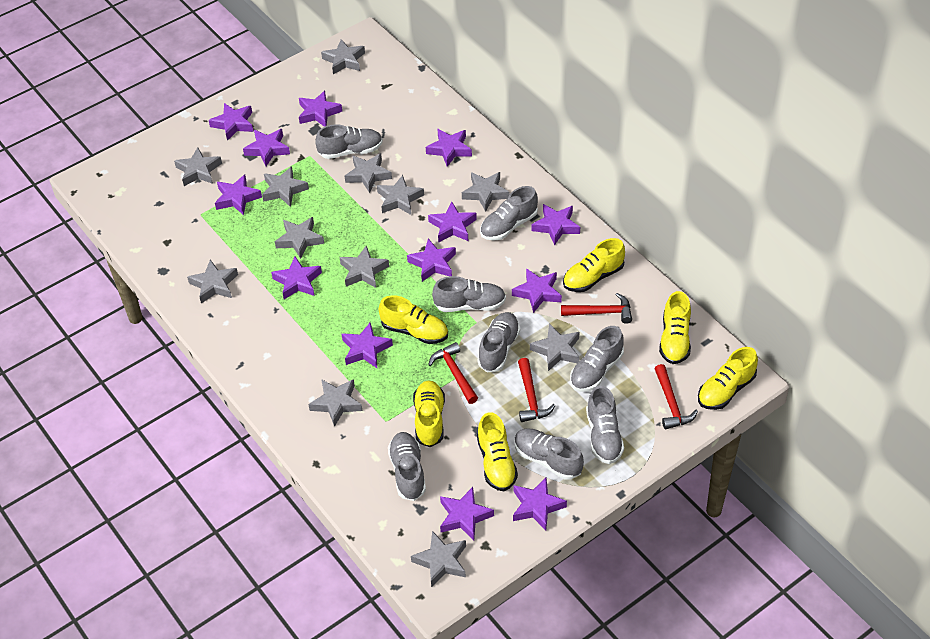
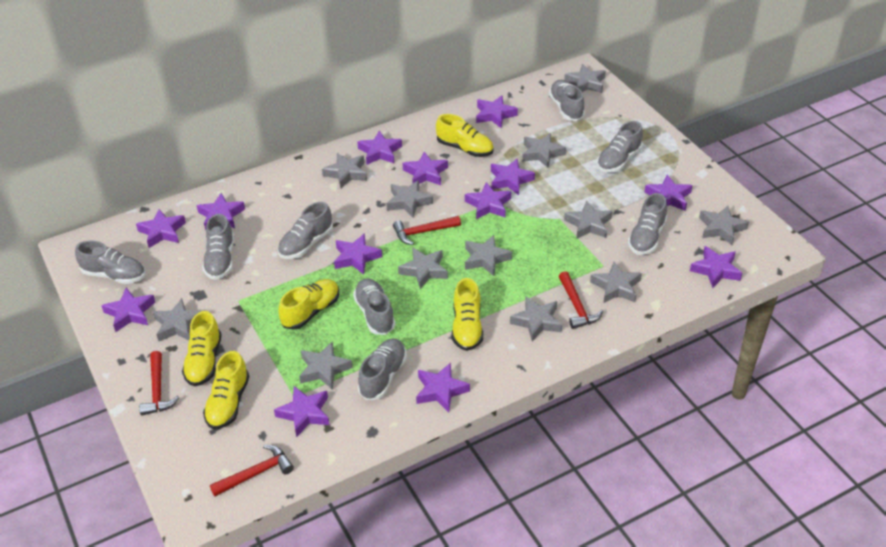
yellow shoe: 6 -> 5

